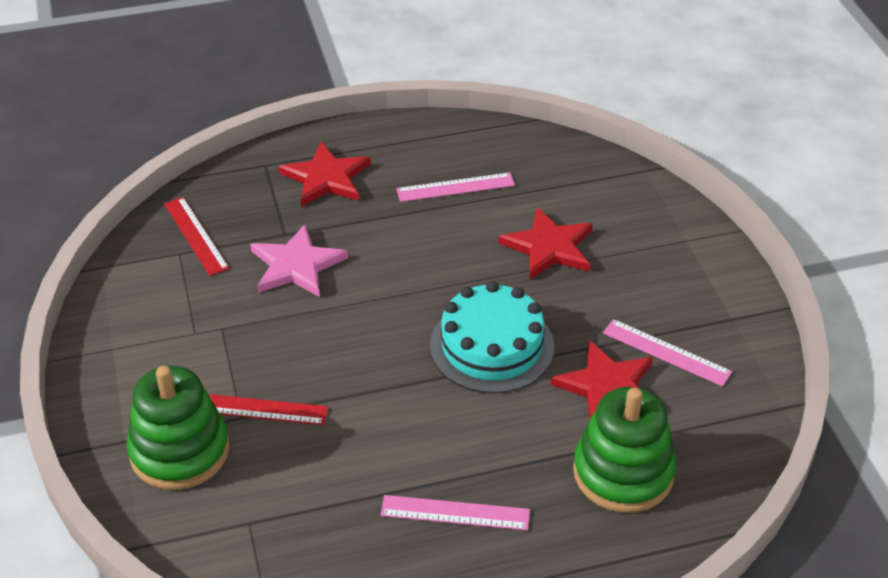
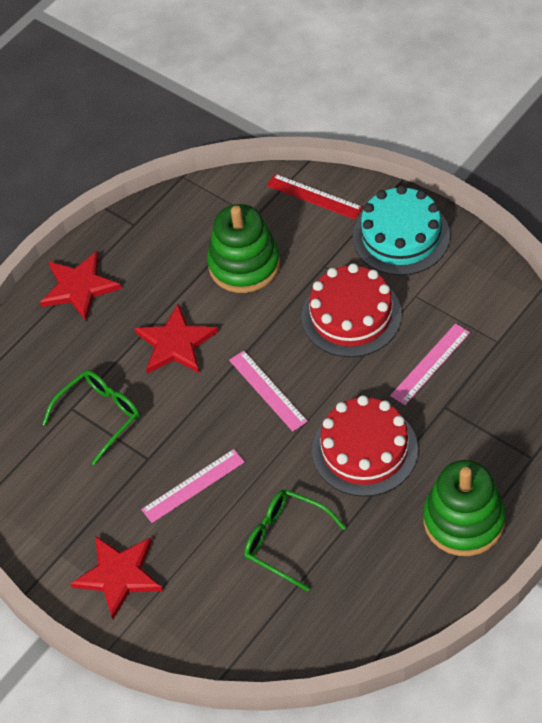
green glasses: 0 -> 2
pink star: 1 -> 0
red cake: 0 -> 2
red ruler: 2 -> 1

